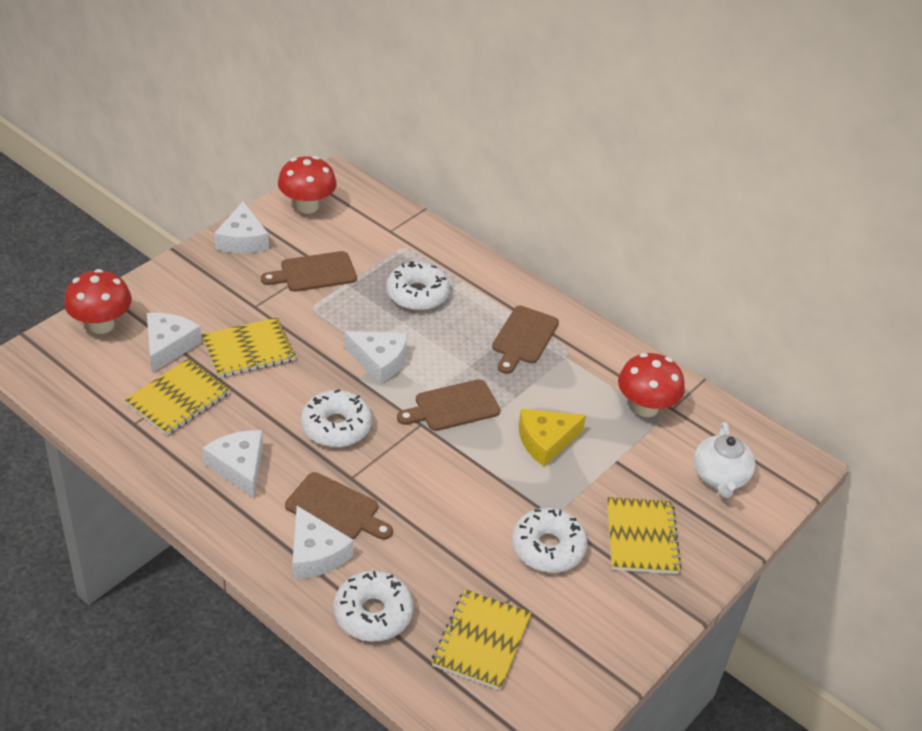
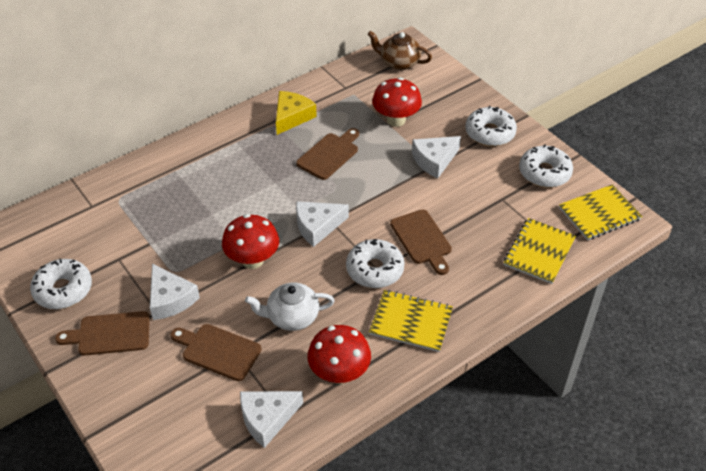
brown teapot: 0 -> 1
white cheese: 5 -> 4
yellow notebook: 4 -> 3

